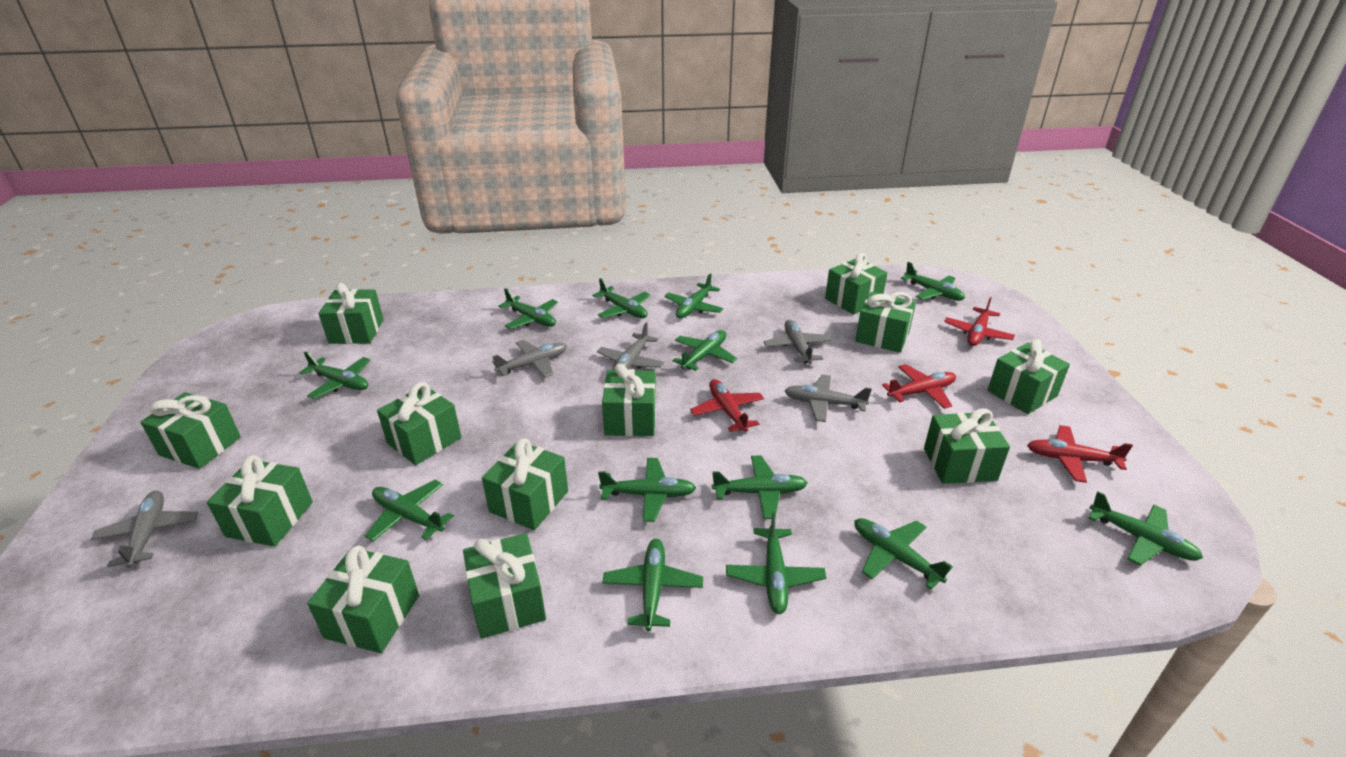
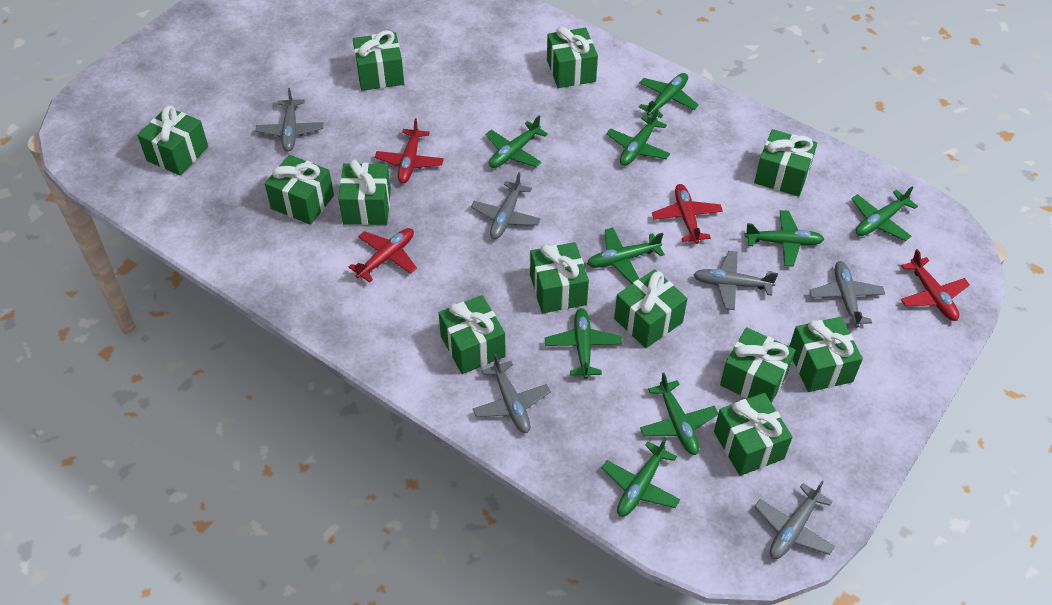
green plane: 13 -> 9
grey plane: 5 -> 6

